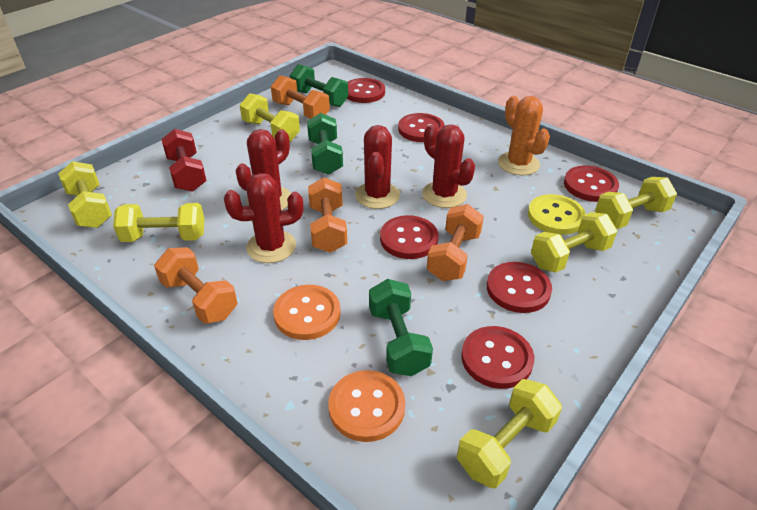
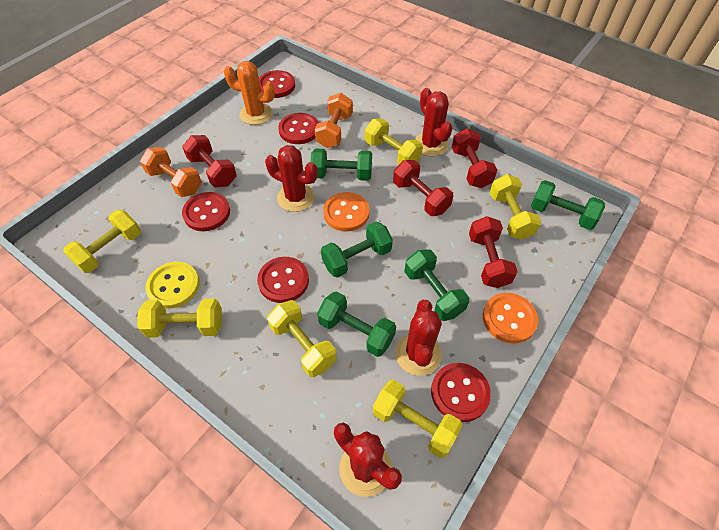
green dumbbell: 3 -> 5
orange dumbbell: 4 -> 2
red button: 6 -> 5
red dumbbell: 1 -> 4

